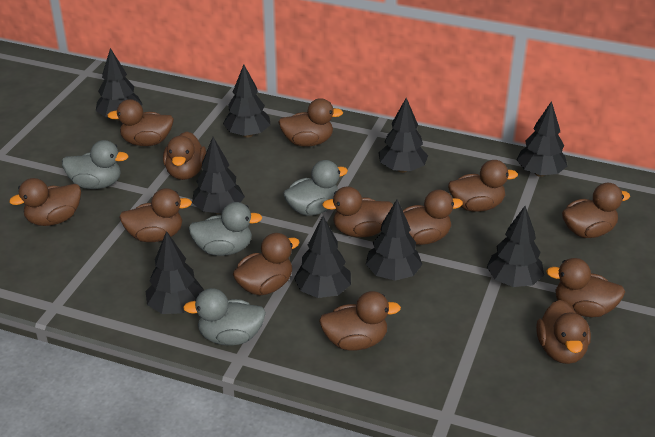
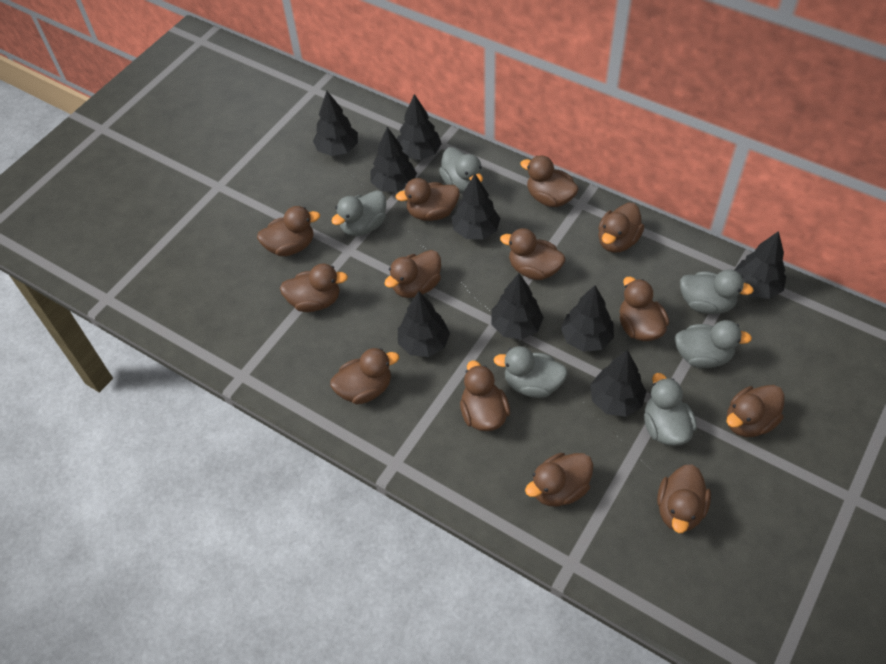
grey duck: 4 -> 6

